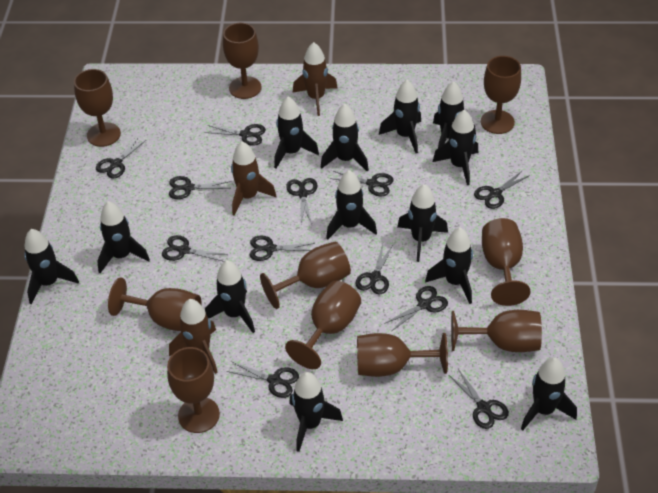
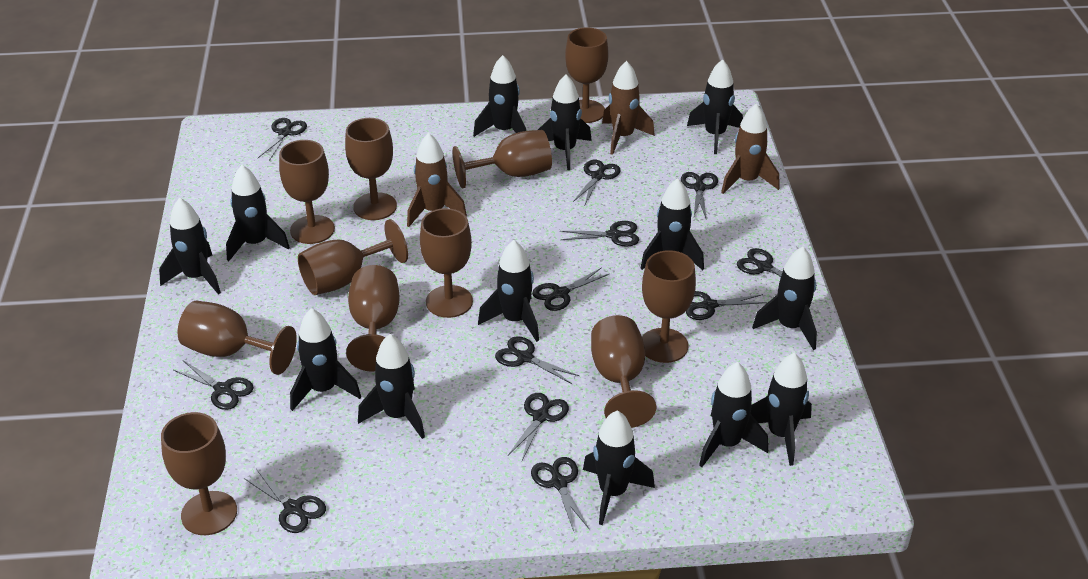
brown goblet: 10 -> 11

